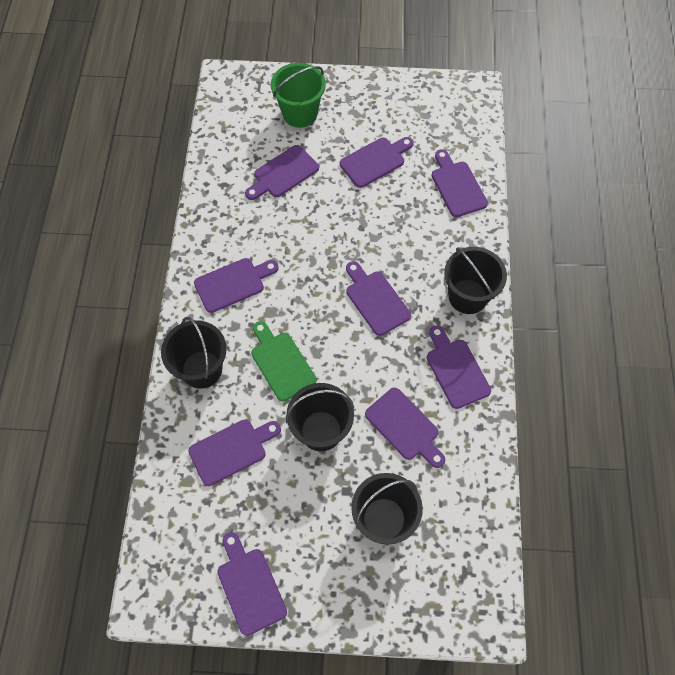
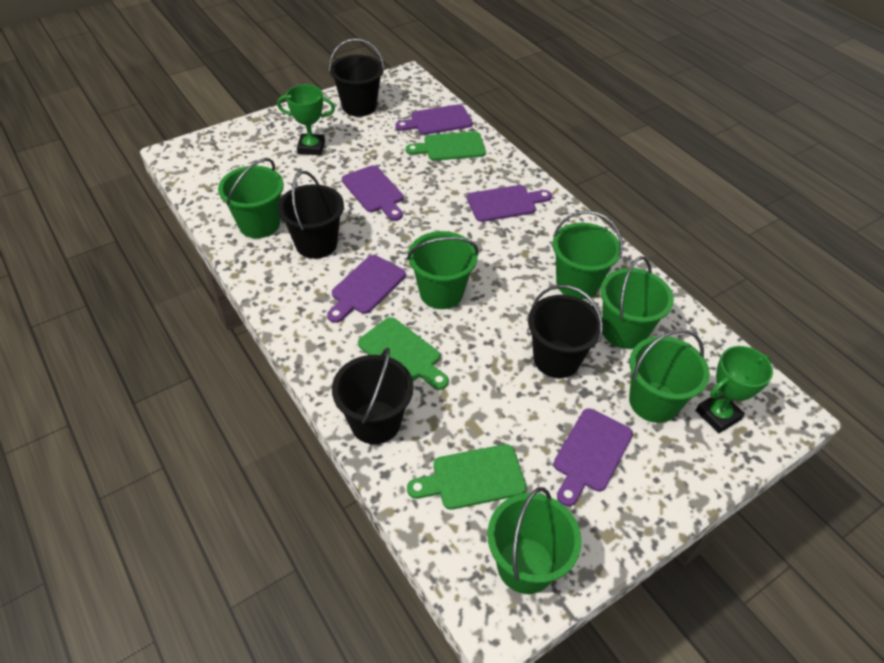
green bucket: 1 -> 6
green cutting board: 1 -> 3
green trophy: 0 -> 2
purple cutting board: 9 -> 5

